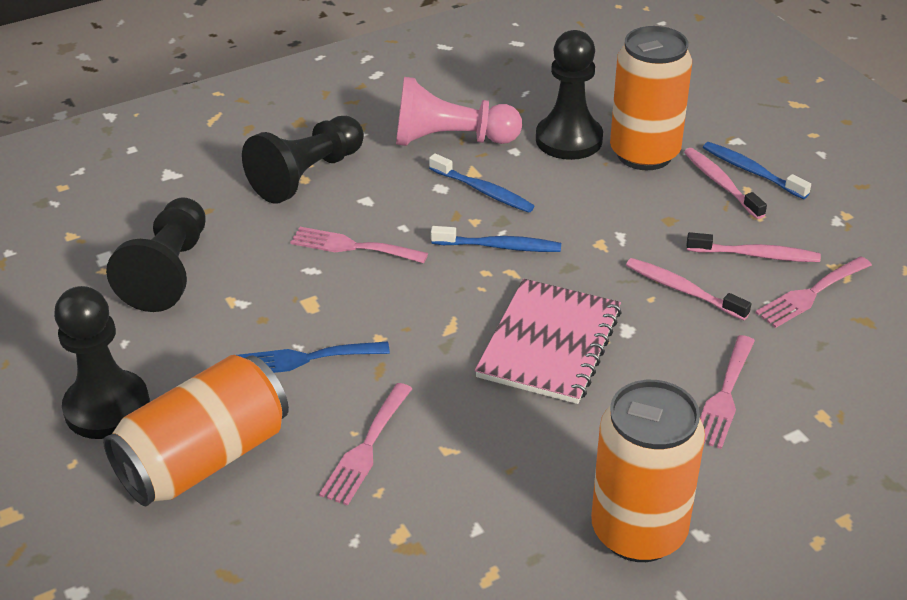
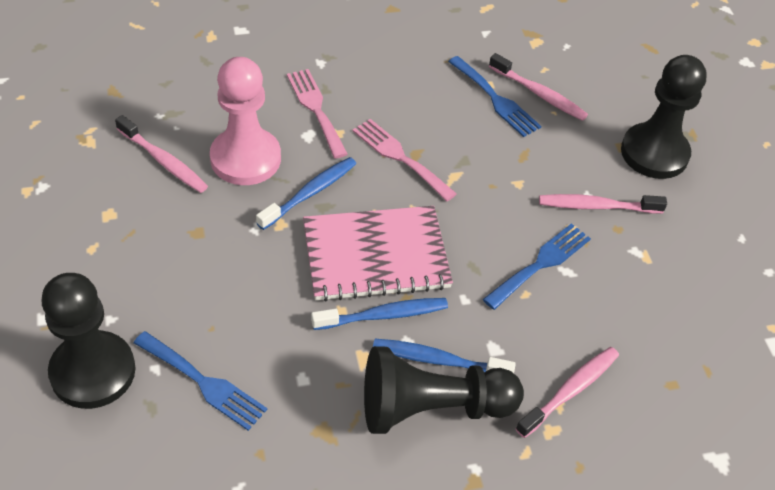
black pawn: 4 -> 3
blue fork: 1 -> 3
orange can: 3 -> 0
pink fork: 4 -> 2
pink toothbrush: 3 -> 4

